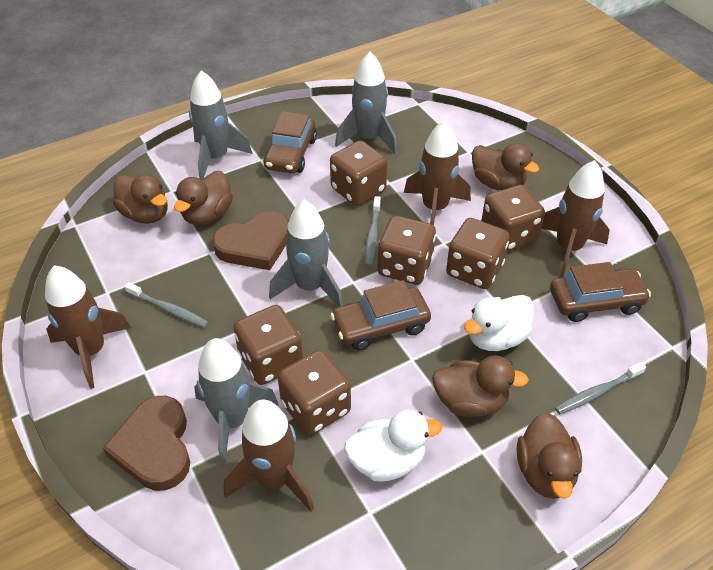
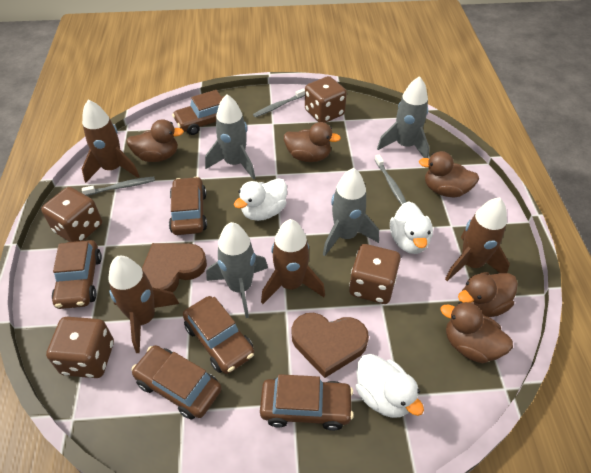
brown car: 3 -> 6
brown dice: 6 -> 4
white duck: 2 -> 3

